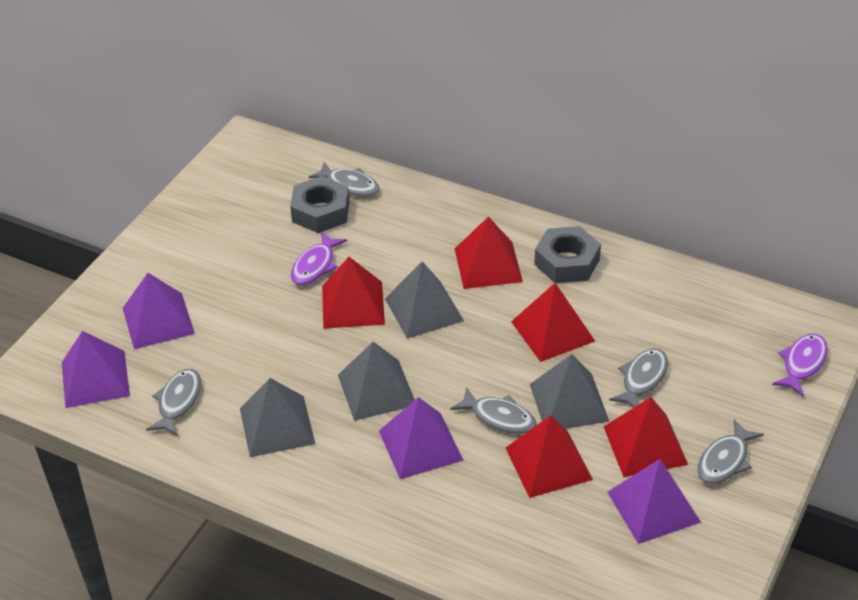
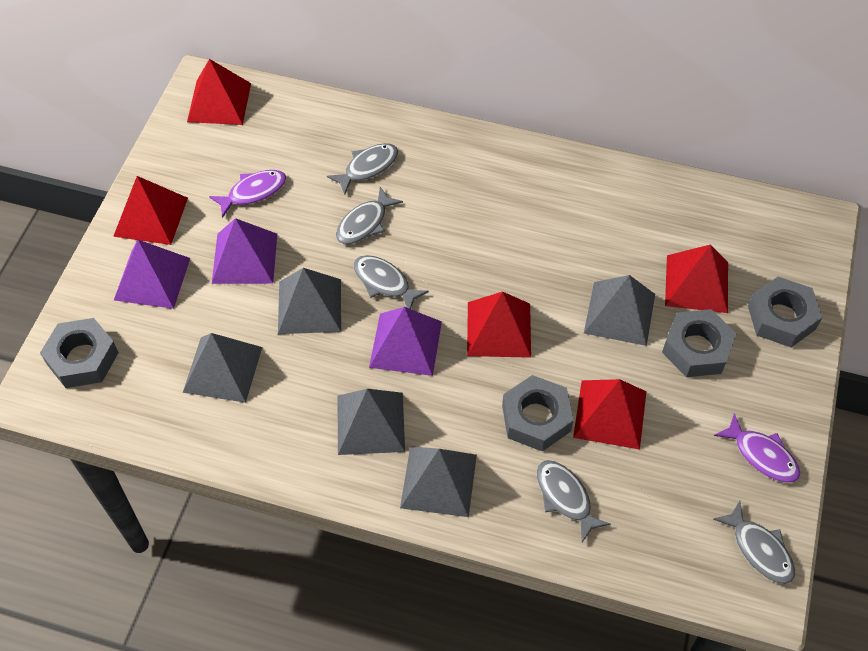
grey nut: 2 -> 4
grey pyramid: 4 -> 5
purple pyramid: 4 -> 3

